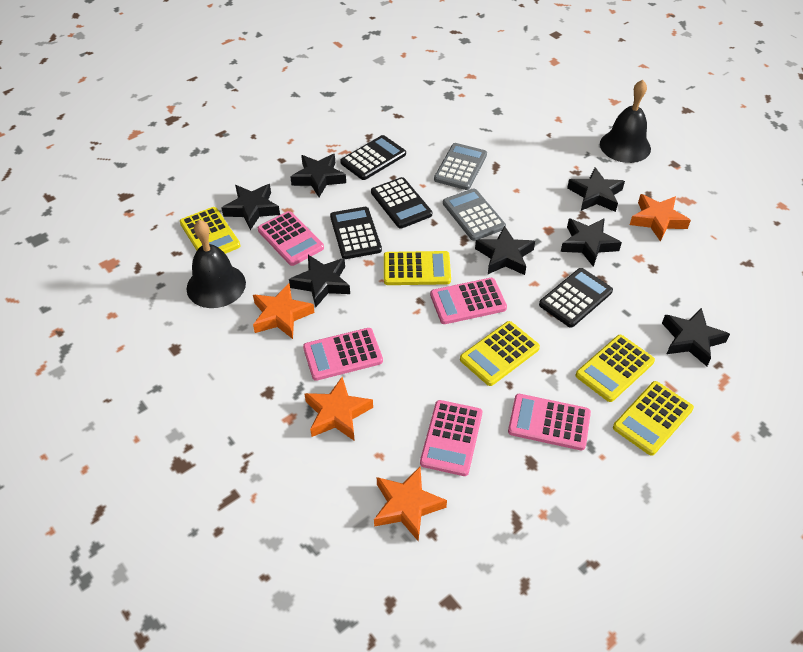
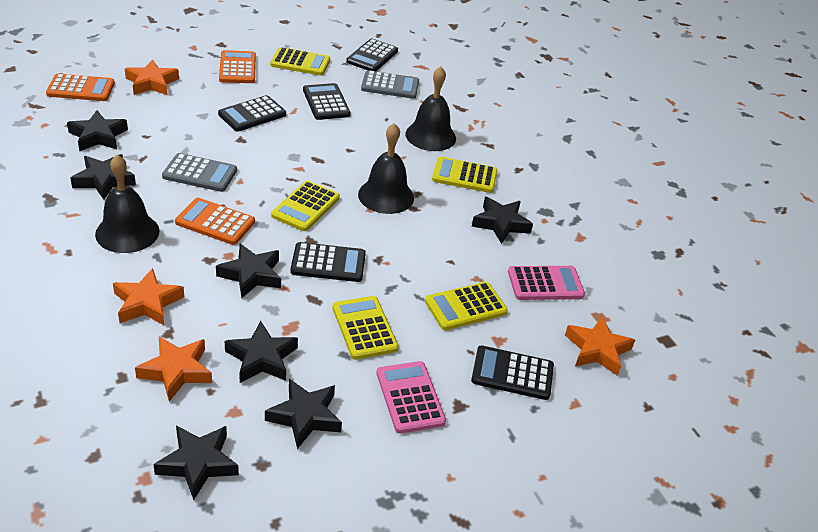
black bell: 2 -> 3
black calculator: 4 -> 5
orange calculator: 0 -> 3
pink calculator: 5 -> 2

